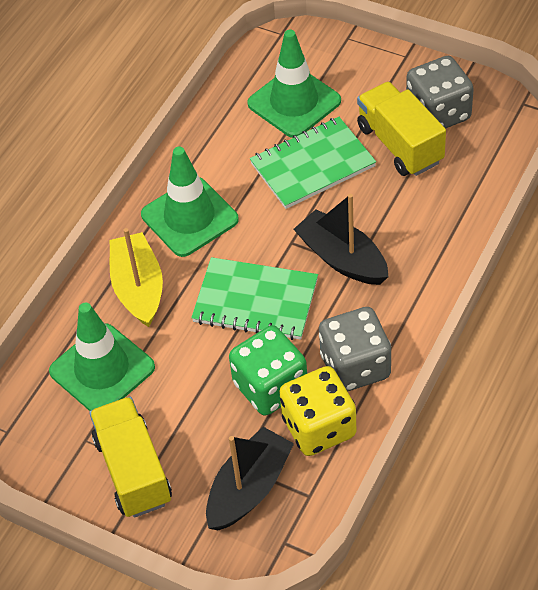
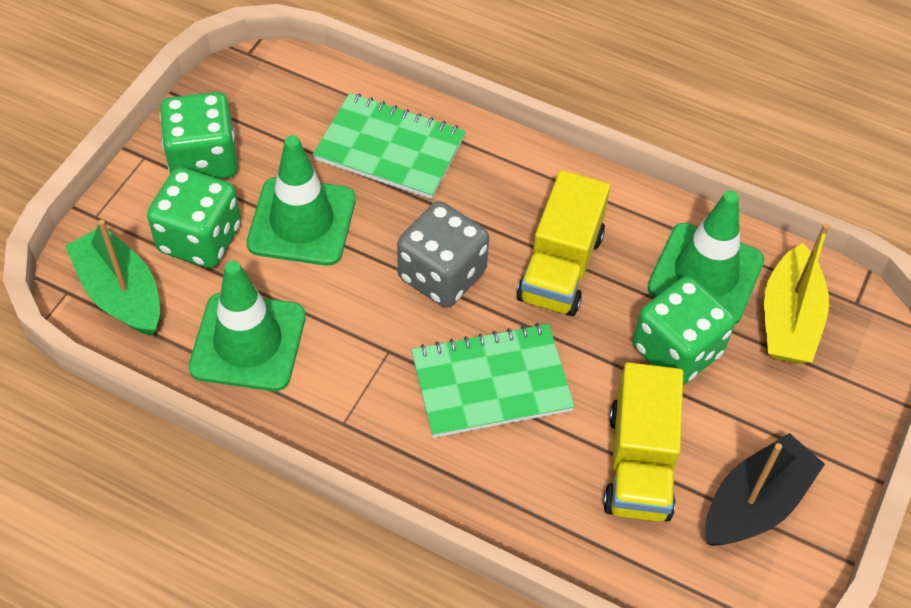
black boat: 2 -> 1
green boat: 0 -> 1
green dice: 1 -> 3
grey dice: 2 -> 1
yellow dice: 1 -> 0

